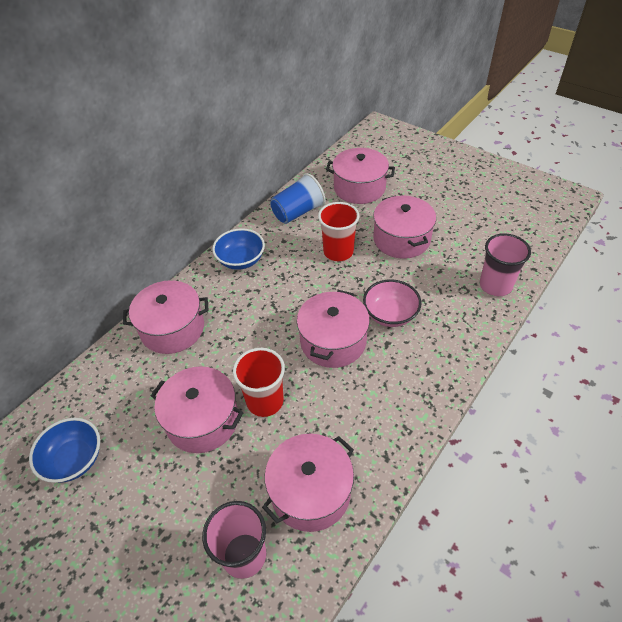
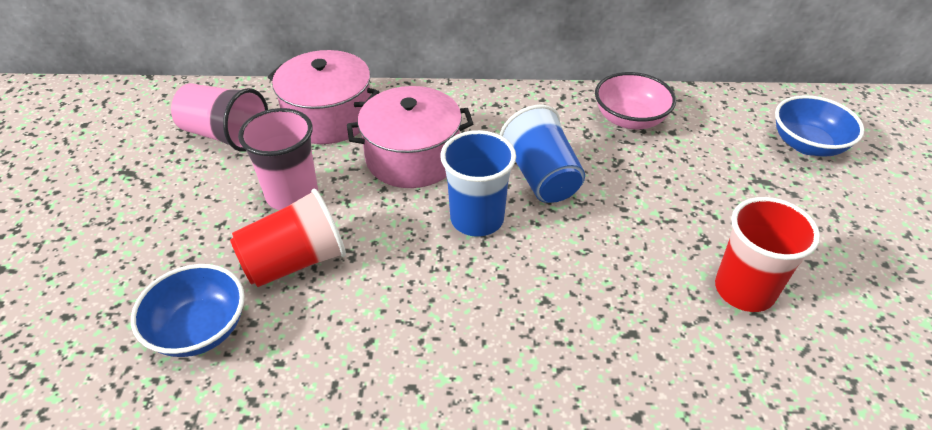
blue cup: 1 -> 2
pink pot: 6 -> 2

